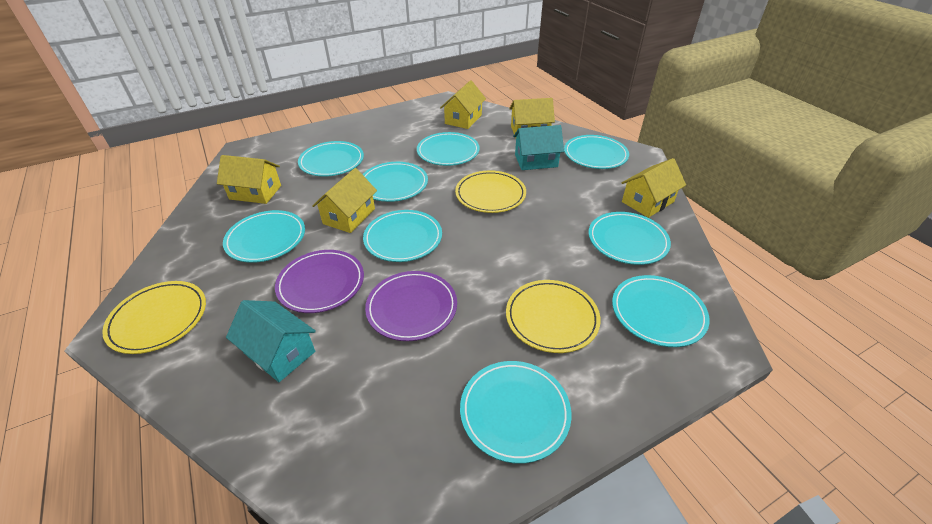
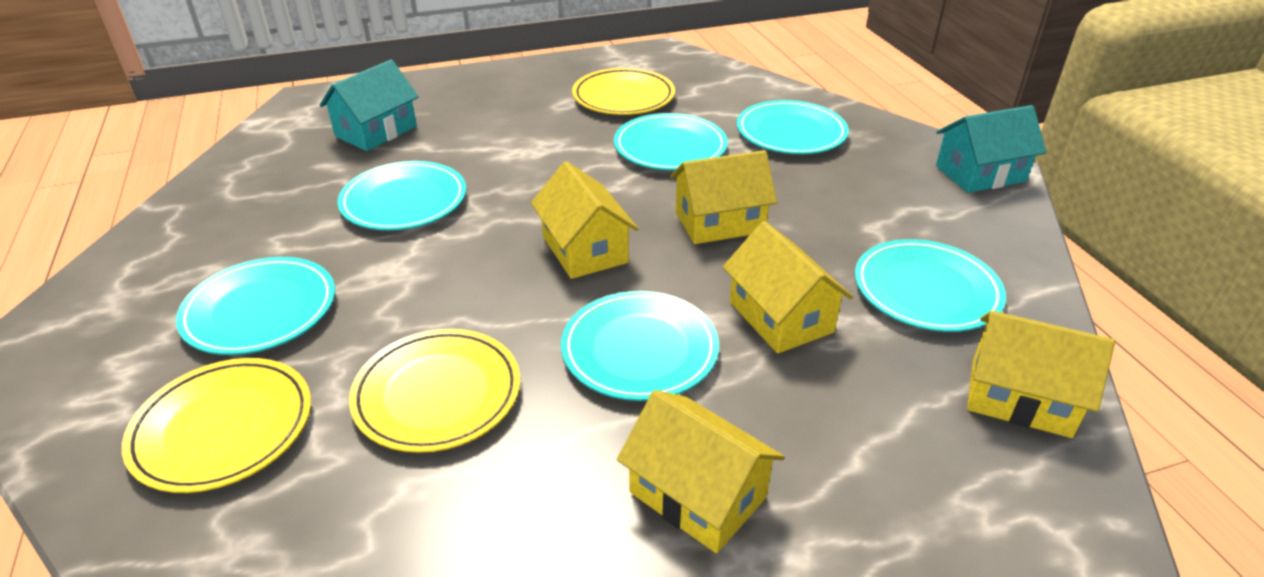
purple plate: 2 -> 0
turquoise plate: 9 -> 6

